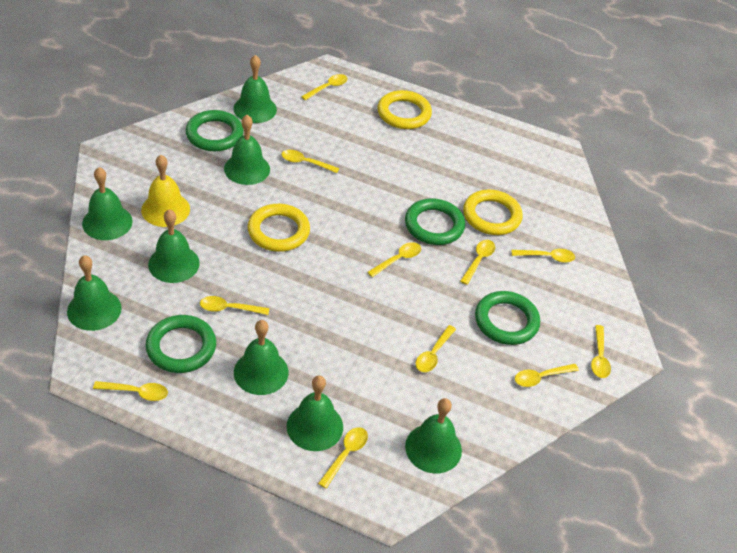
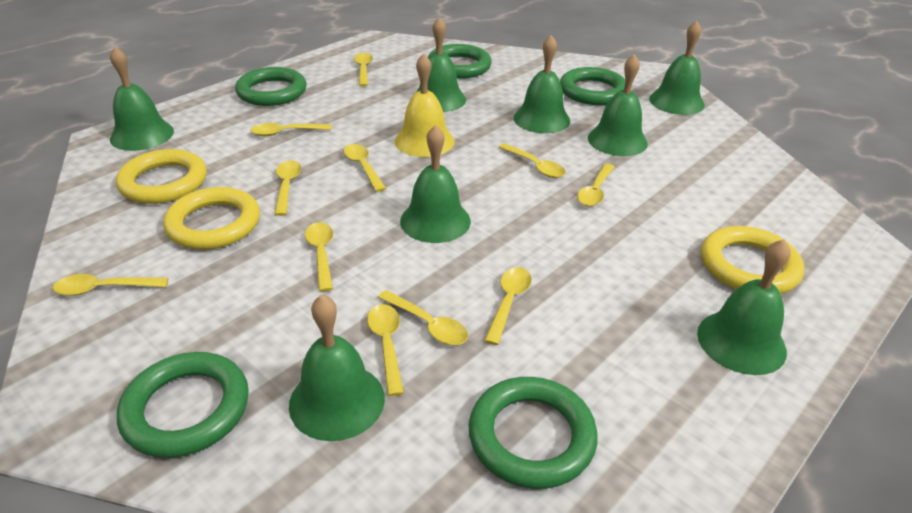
green ring: 4 -> 5

